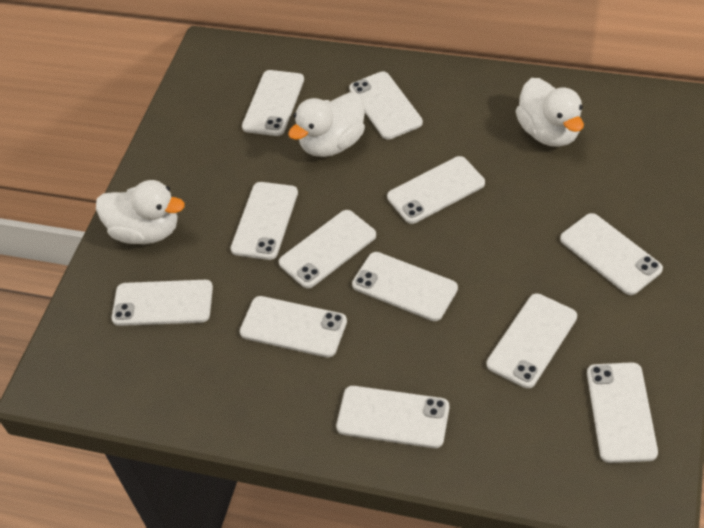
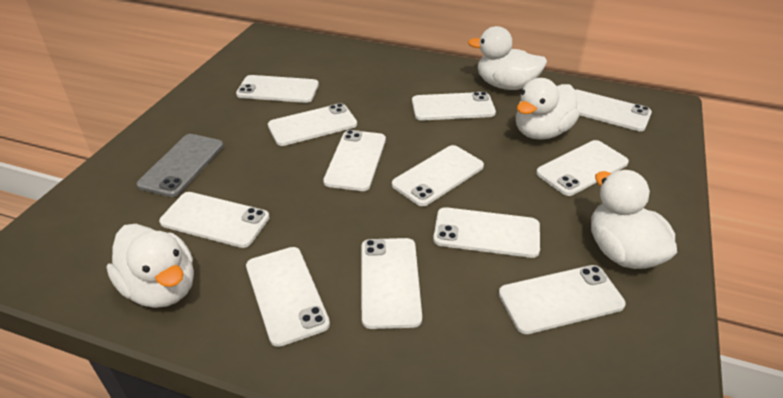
grey phone: 0 -> 1
white duck: 3 -> 4

